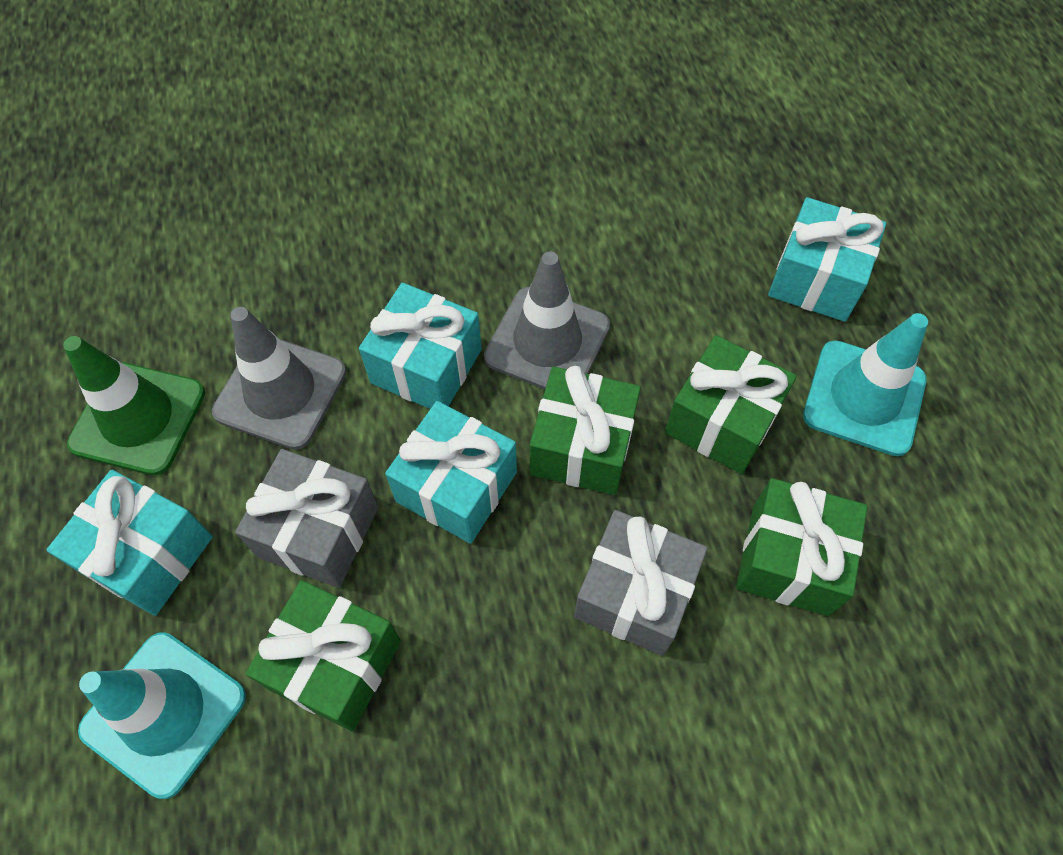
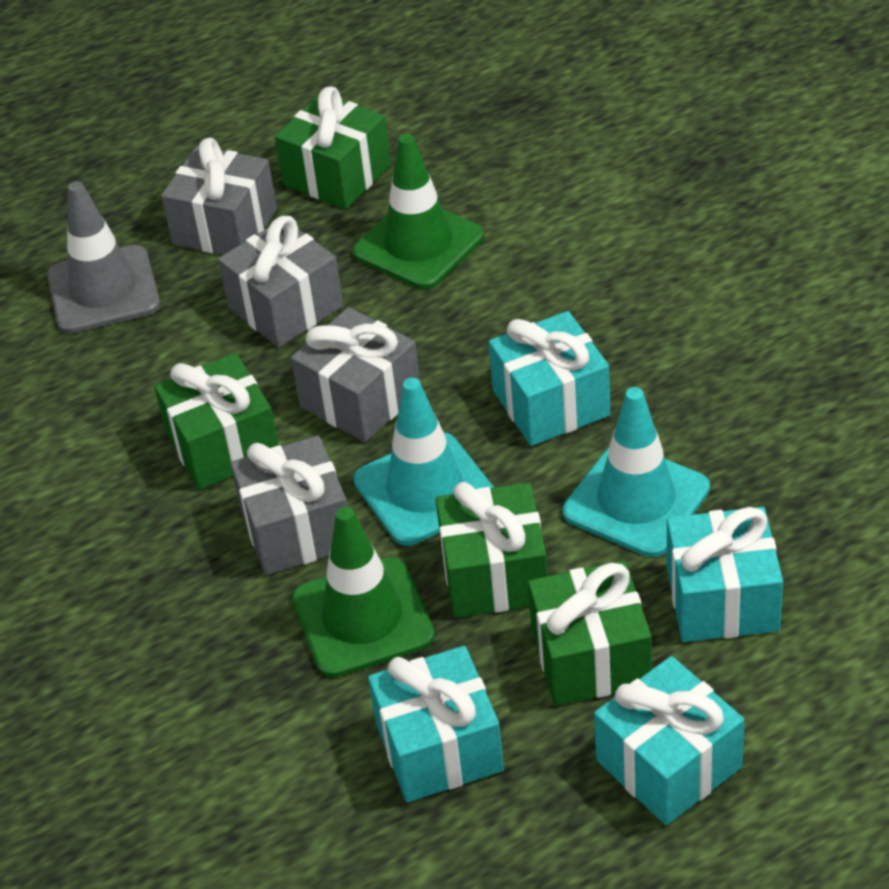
green traffic cone: 1 -> 2
grey gift: 2 -> 4
grey traffic cone: 2 -> 1

